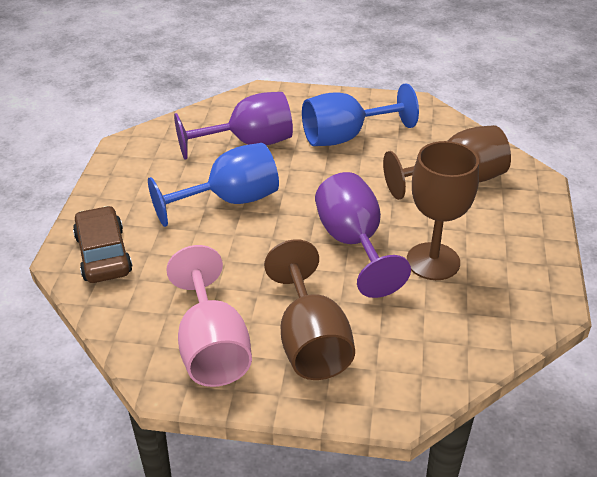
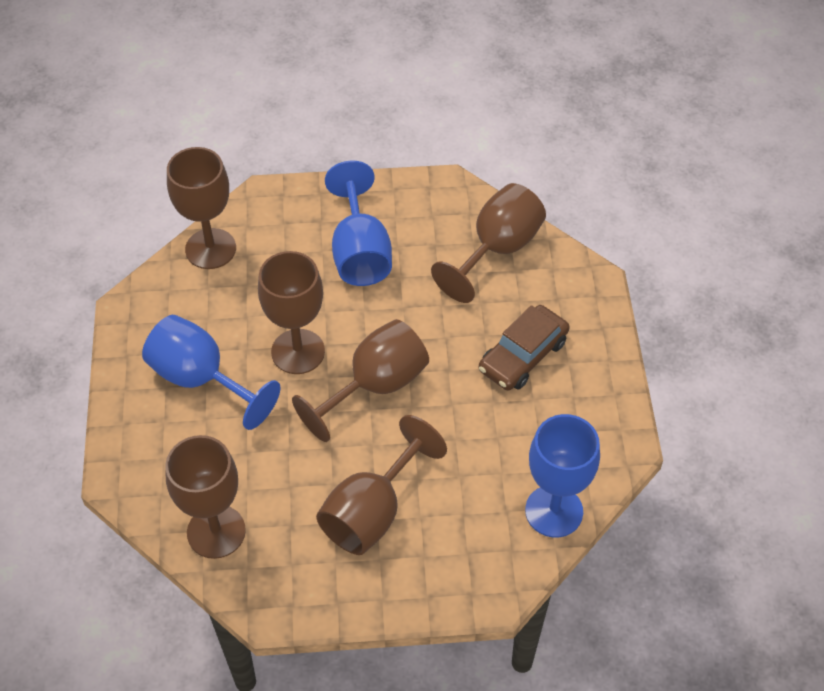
blue goblet: 2 -> 3
brown goblet: 3 -> 6
pink goblet: 1 -> 0
purple goblet: 2 -> 0

